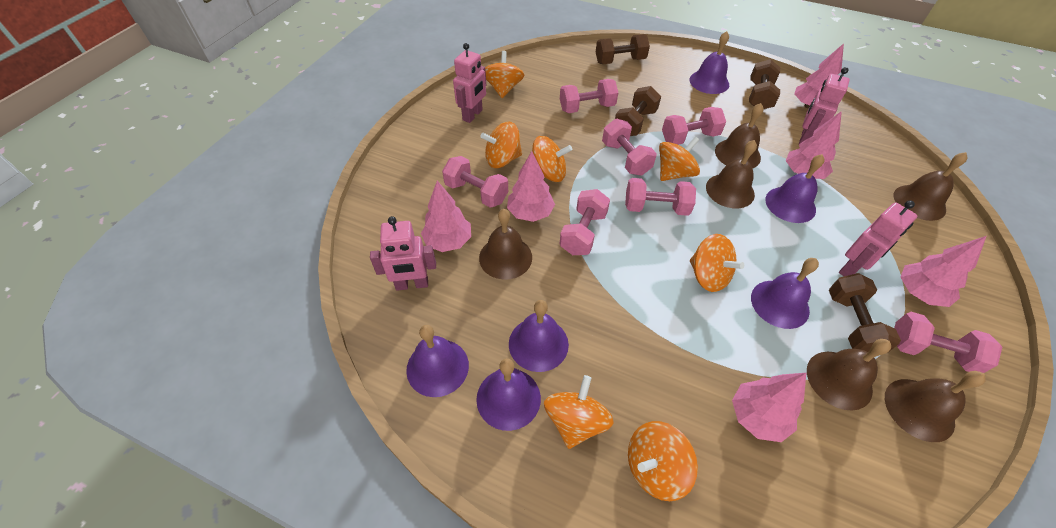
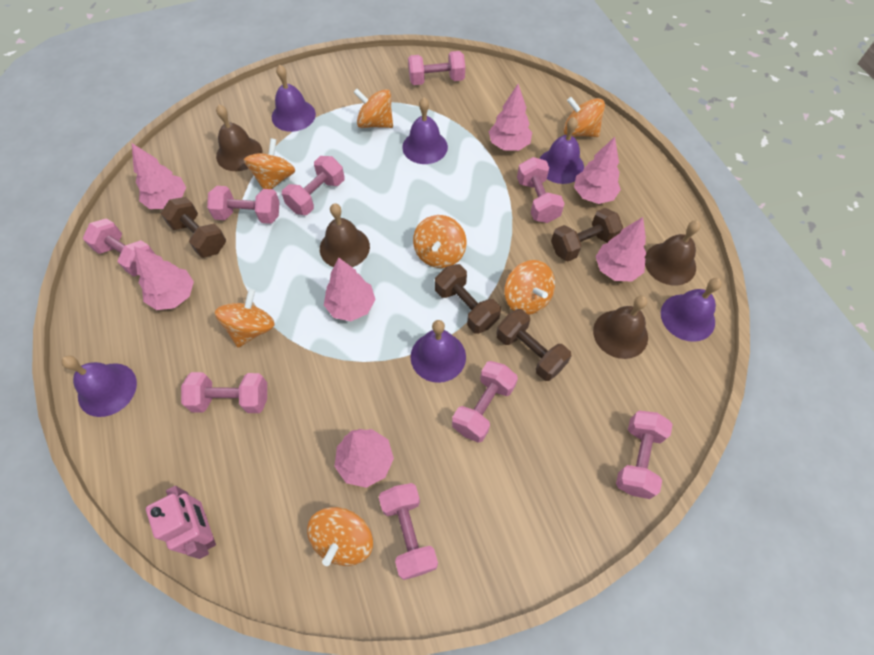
brown bell: 6 -> 4
pink dumbbell: 7 -> 9
pink robot: 4 -> 1
pink tree: 6 -> 7

